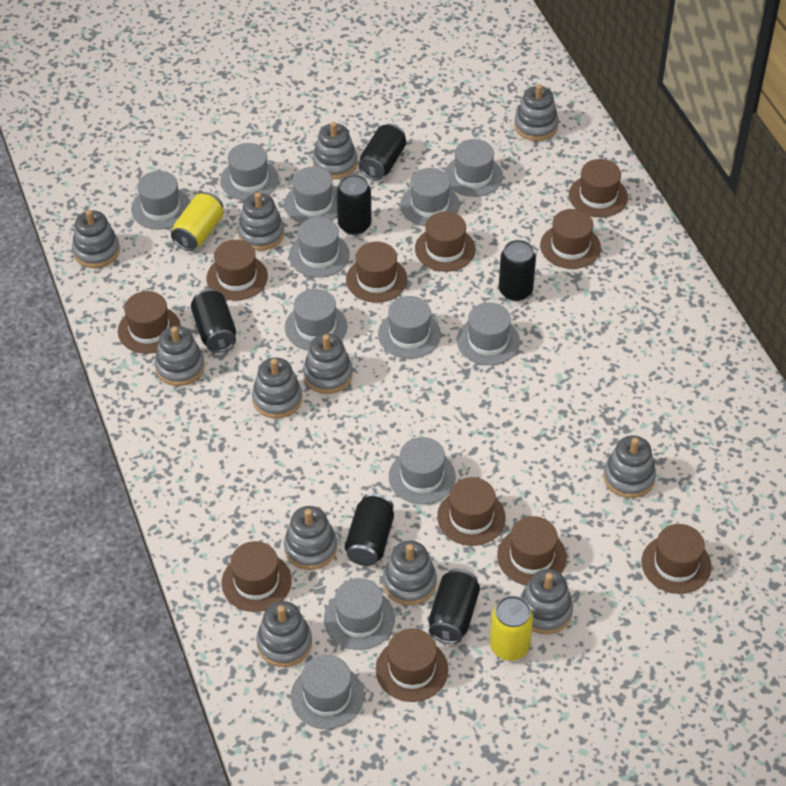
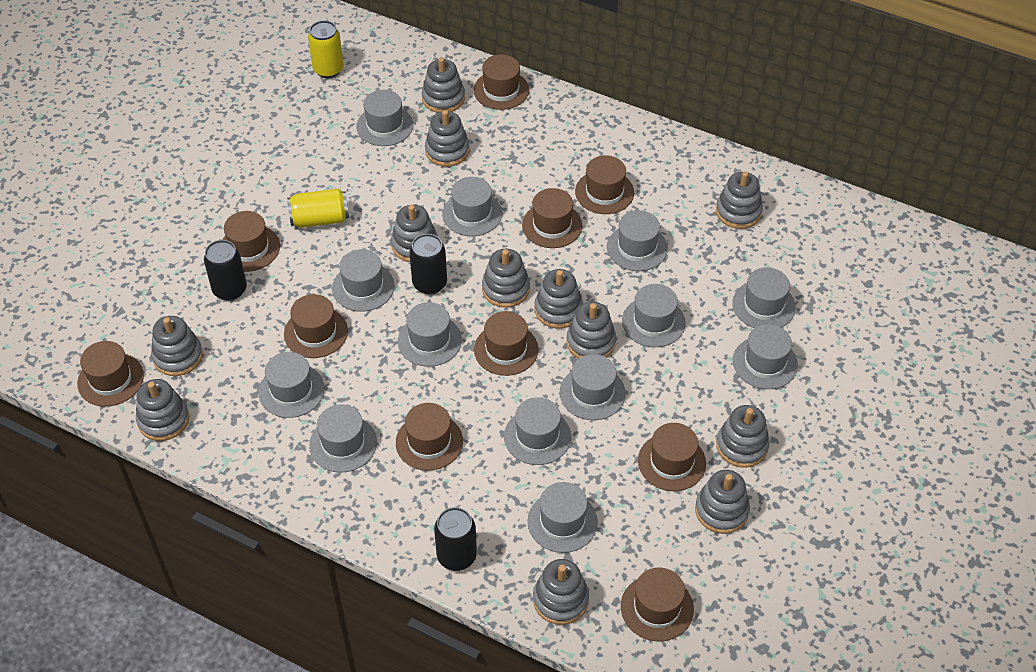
black can: 6 -> 3
brown hat: 11 -> 10
grey hat: 12 -> 13

